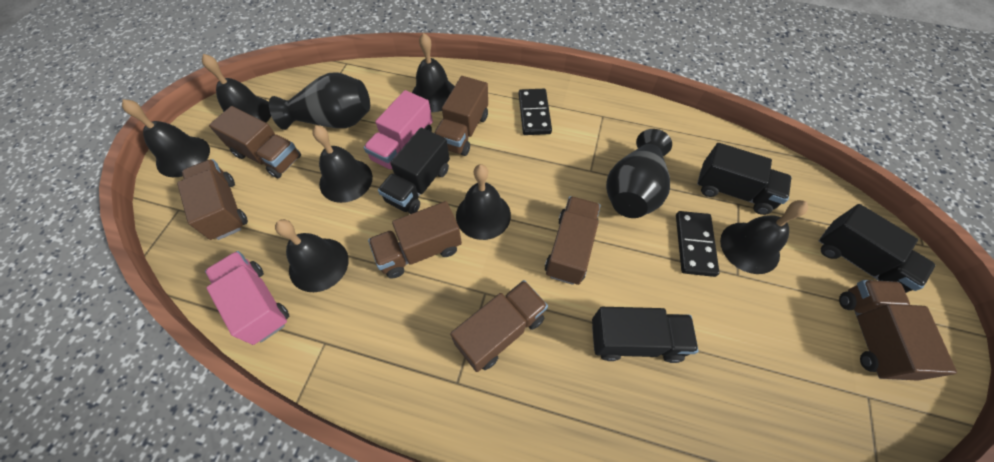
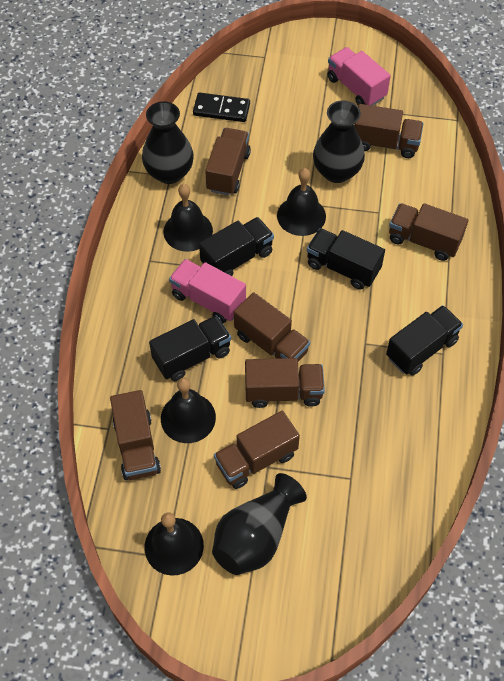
black bell: 7 -> 4
black domino: 2 -> 1
black vase: 2 -> 3

